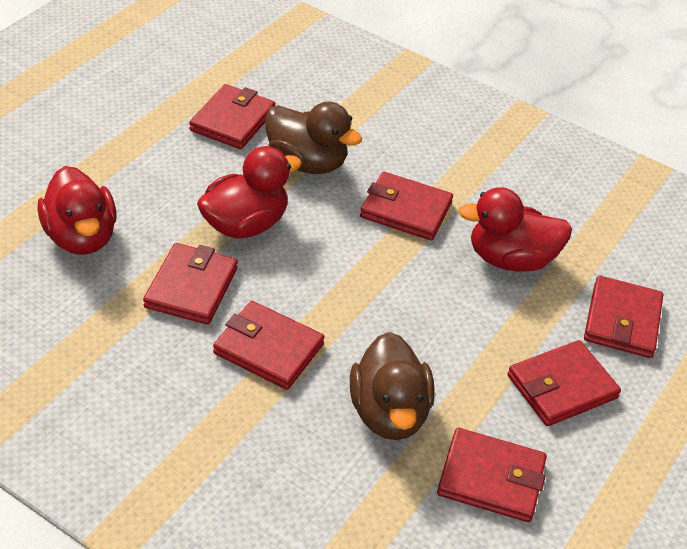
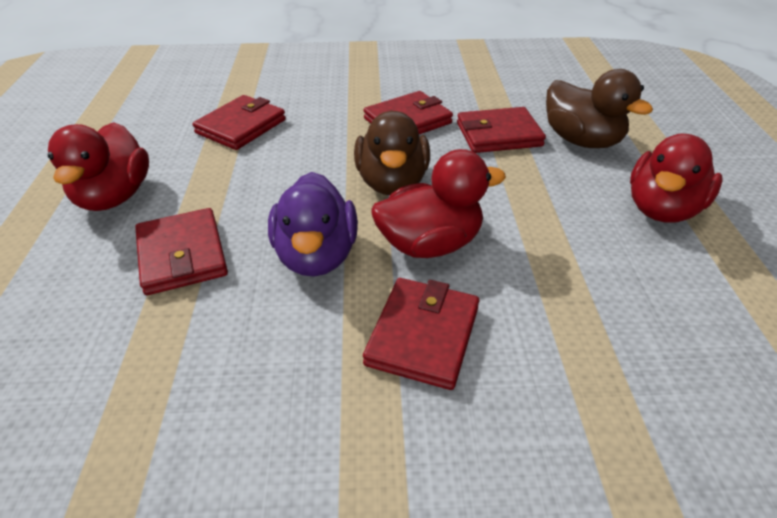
purple duck: 0 -> 1
red wallet: 7 -> 5

